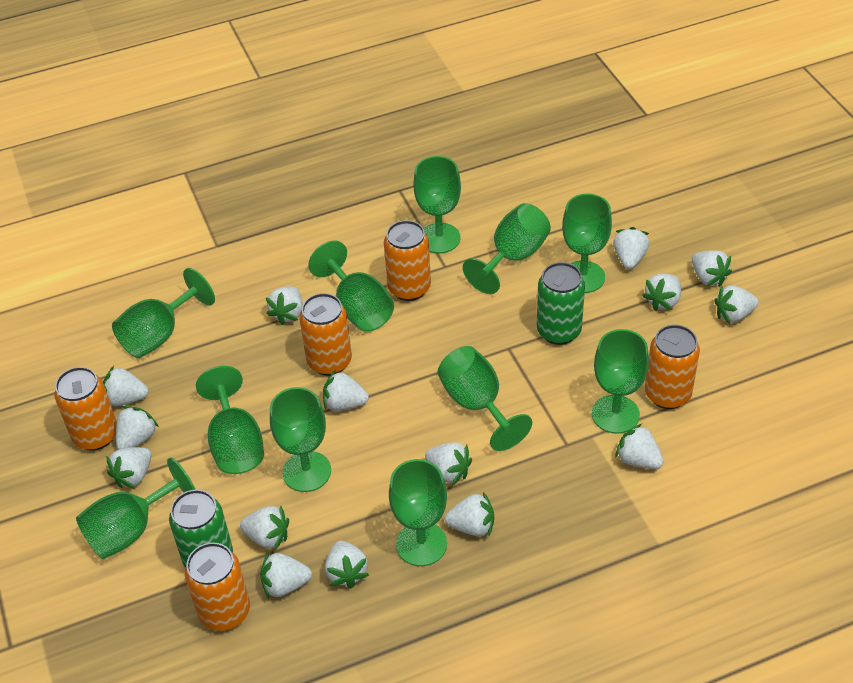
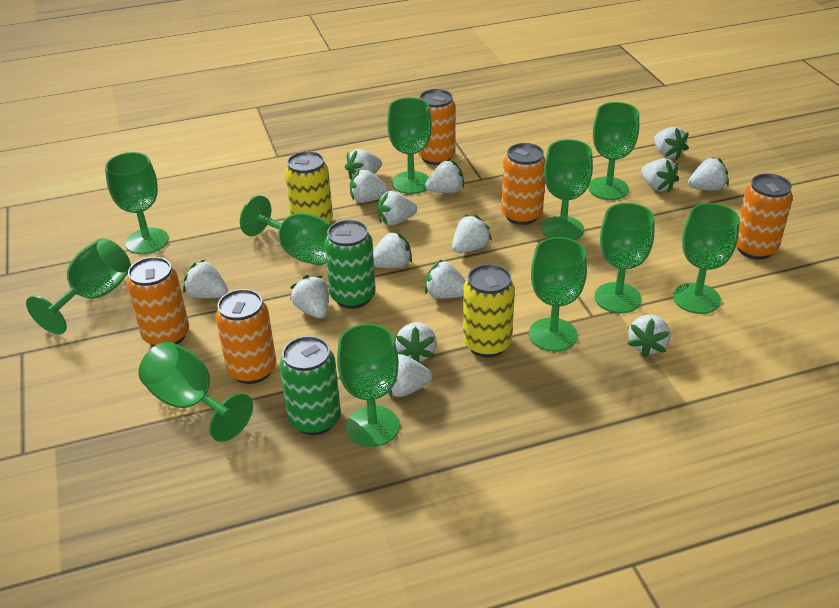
yellow can: 0 -> 2

